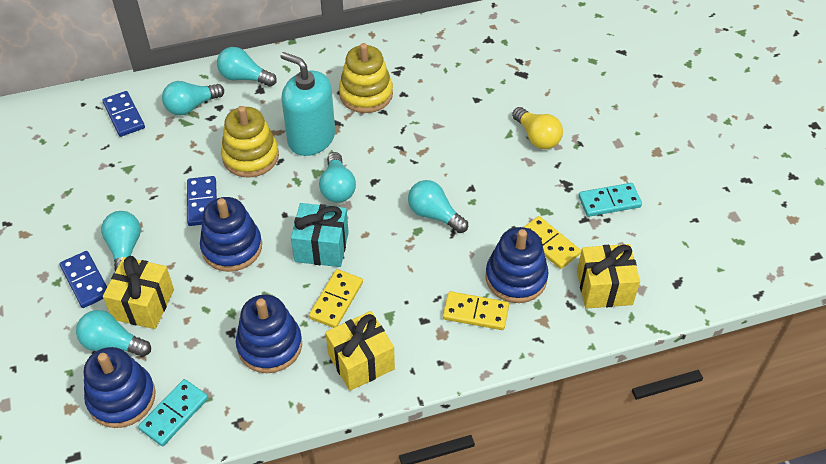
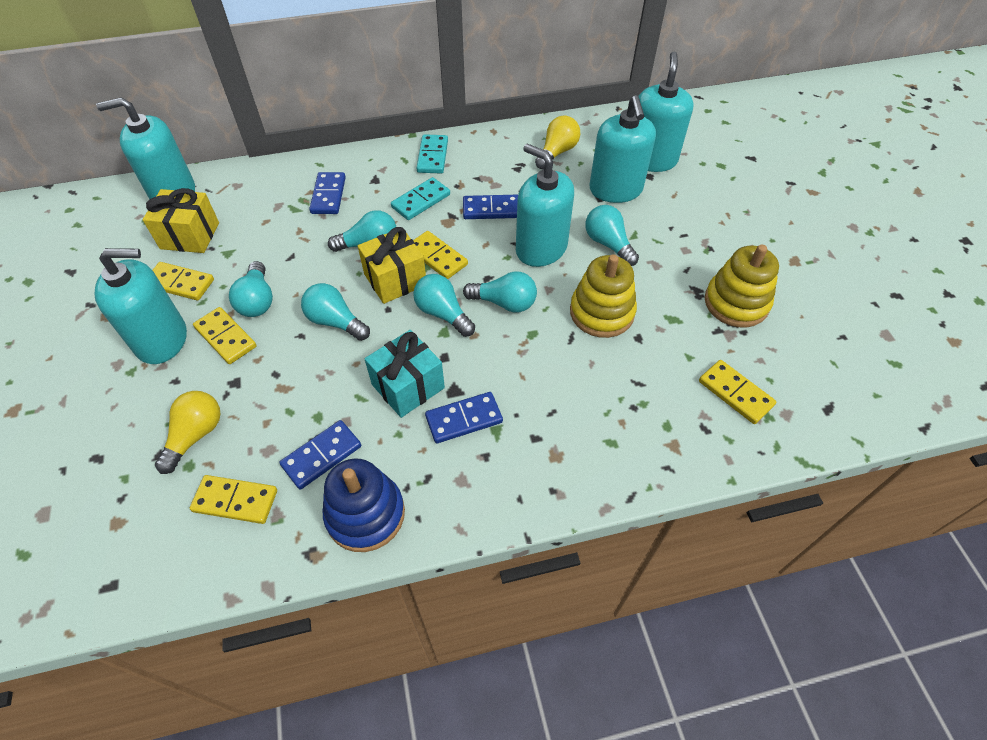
blue domino: 3 -> 4
blue stacking toy: 4 -> 1
turquoise soap dispenser: 1 -> 5
yellow domino: 3 -> 5
yellow gift: 3 -> 2
yellow light bulb: 1 -> 2

